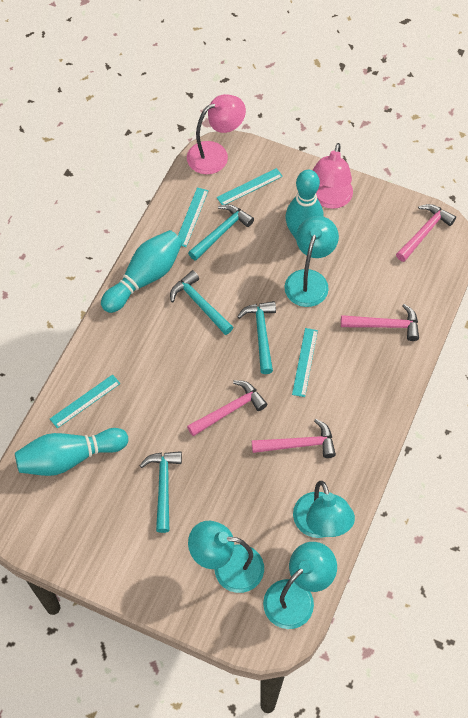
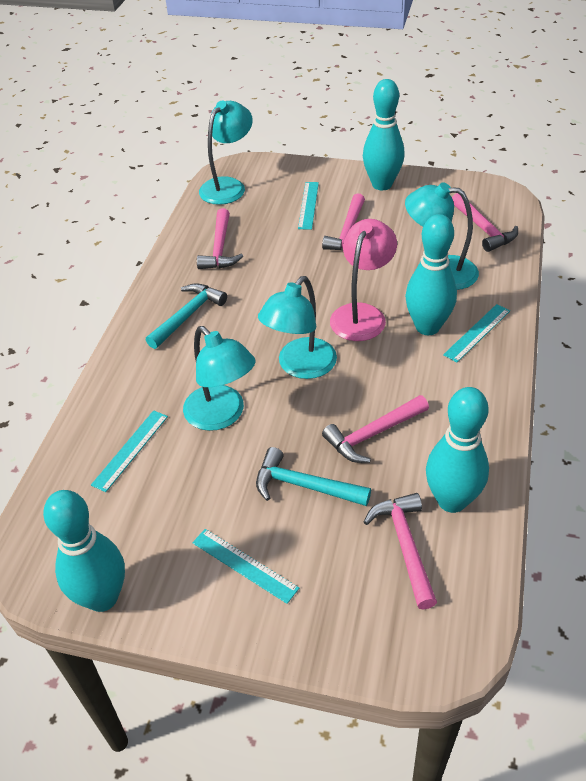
pink hammer: 4 -> 5
pink lamp: 2 -> 1
turquoise bowling pin: 3 -> 4
turquoise hammer: 4 -> 2

